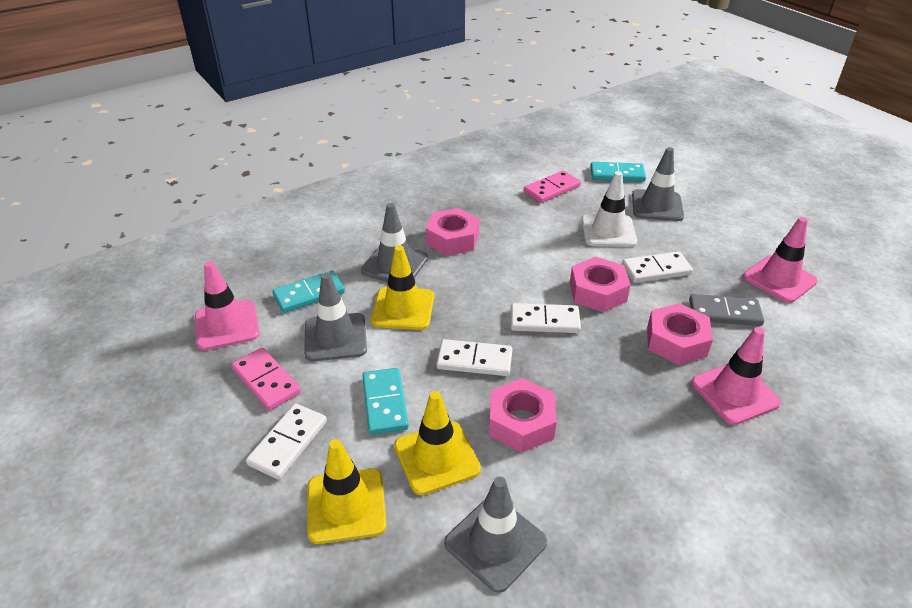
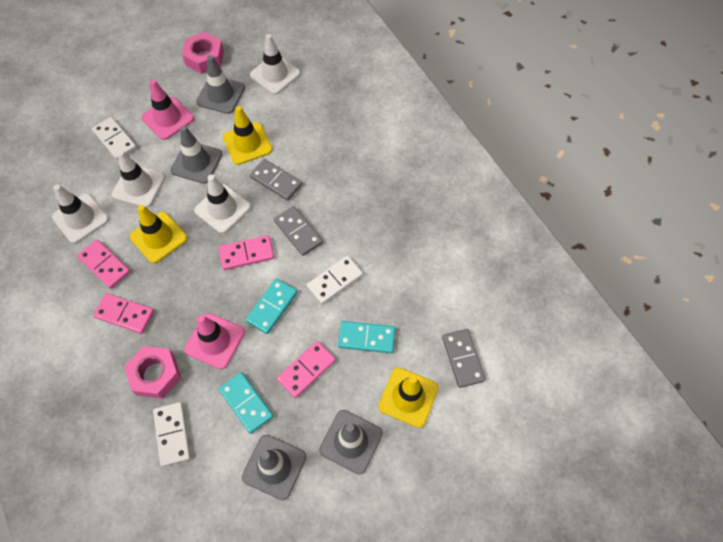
grey domino: 1 -> 3
pink domino: 2 -> 4
pink nut: 4 -> 2
pink traffic cone: 3 -> 2
white domino: 4 -> 3
white traffic cone: 1 -> 4

